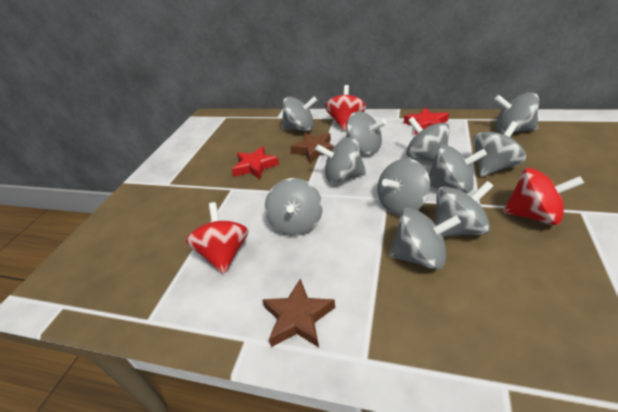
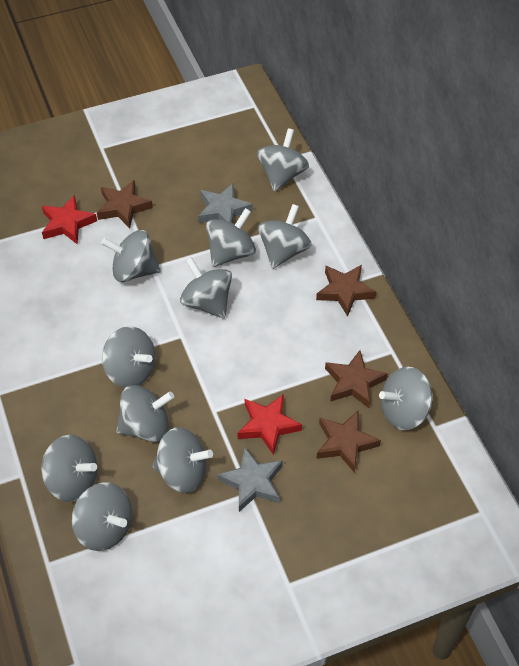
brown star: 2 -> 4
grey star: 0 -> 2
red spinning top: 3 -> 0

